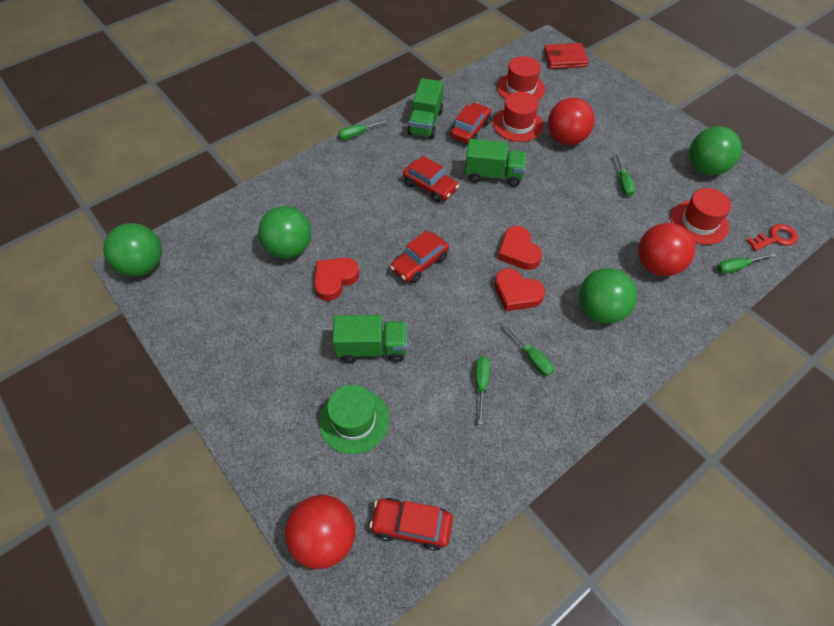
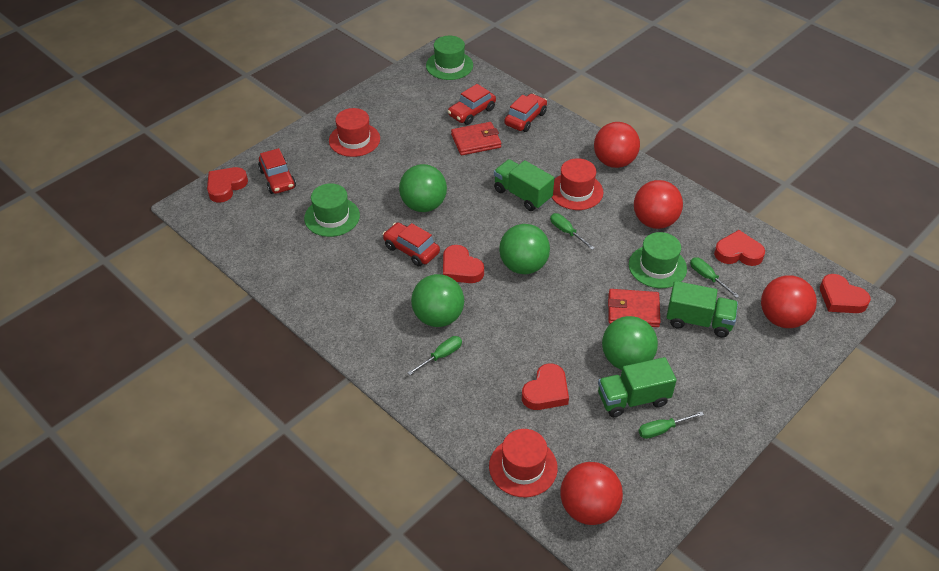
green hat: 1 -> 3
green screwdriver: 5 -> 4
red ball: 3 -> 4
red heart: 3 -> 5
red key: 1 -> 0
red wallet: 1 -> 2

